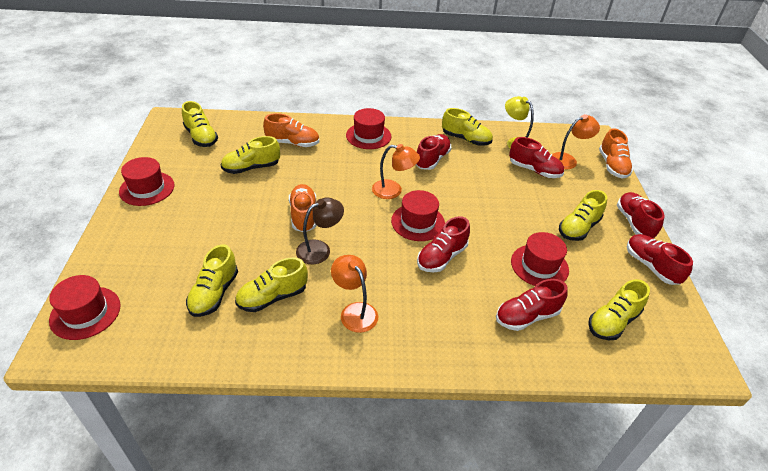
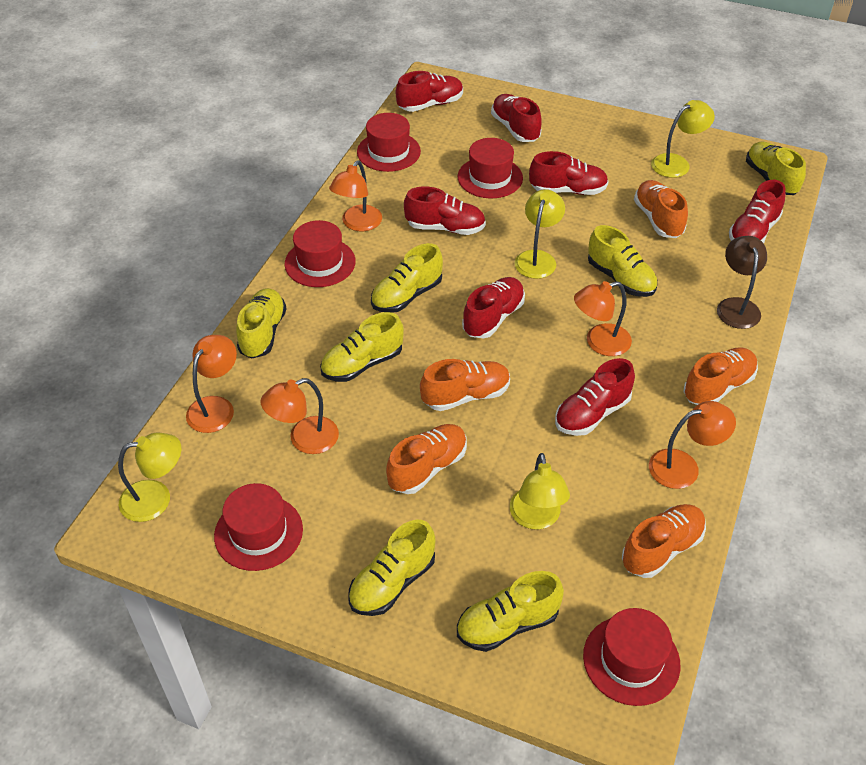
orange lamp: 3 -> 5
orange shoe: 3 -> 5
red shoe: 6 -> 7
yellow lamp: 1 -> 4

